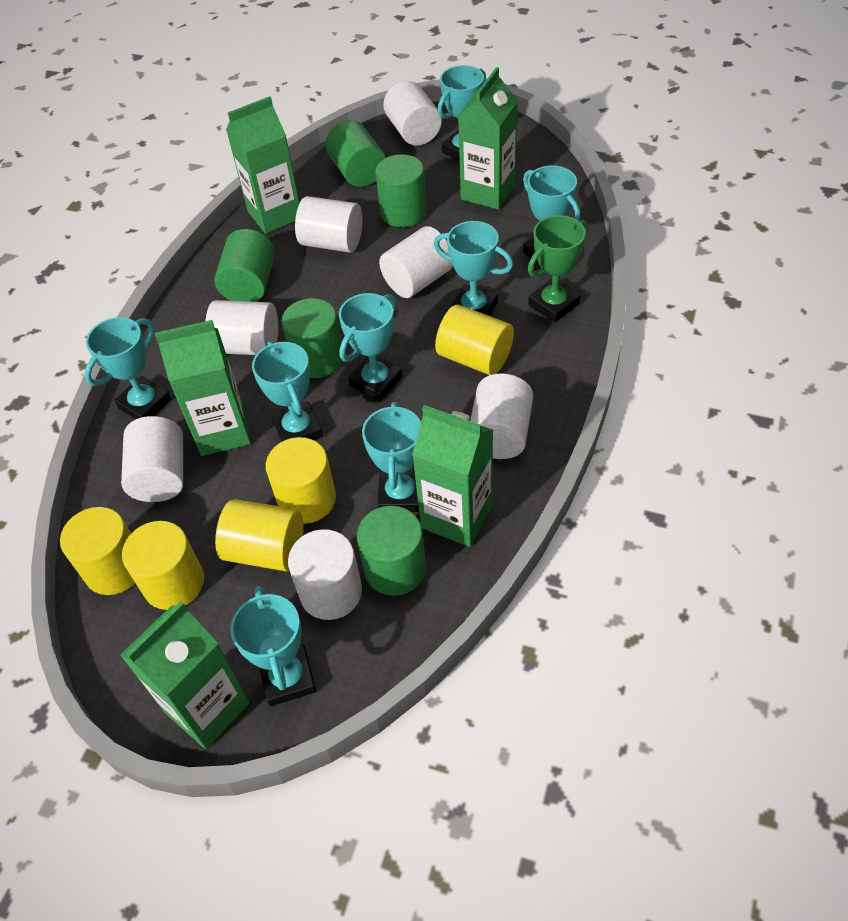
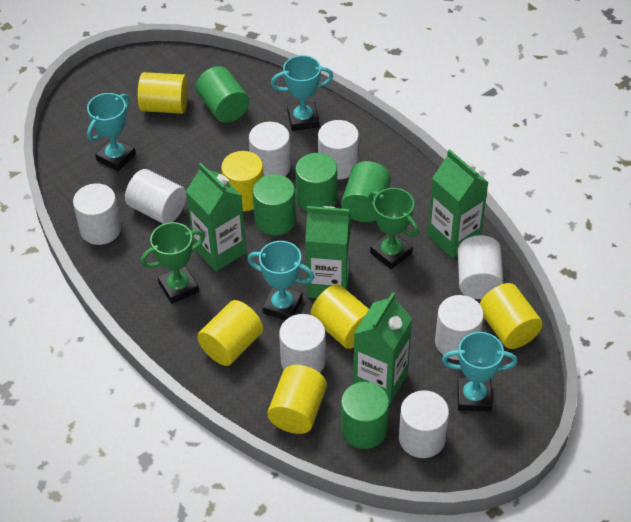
green carton: 5 -> 4
green trophy: 1 -> 2
turquoise trophy: 8 -> 4
white cylinder: 7 -> 8
yellow cylinder: 5 -> 6

